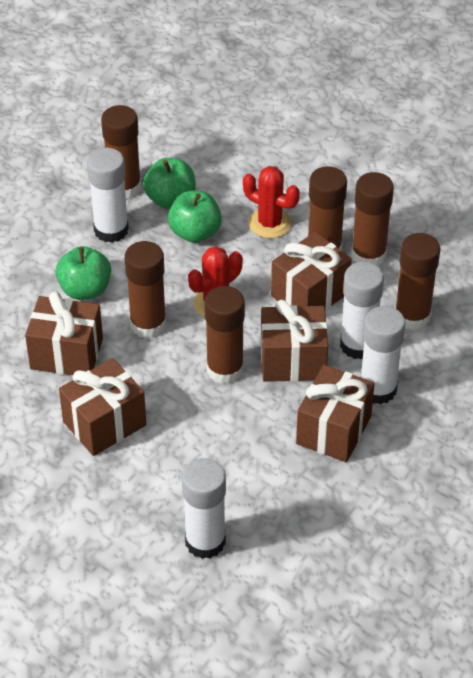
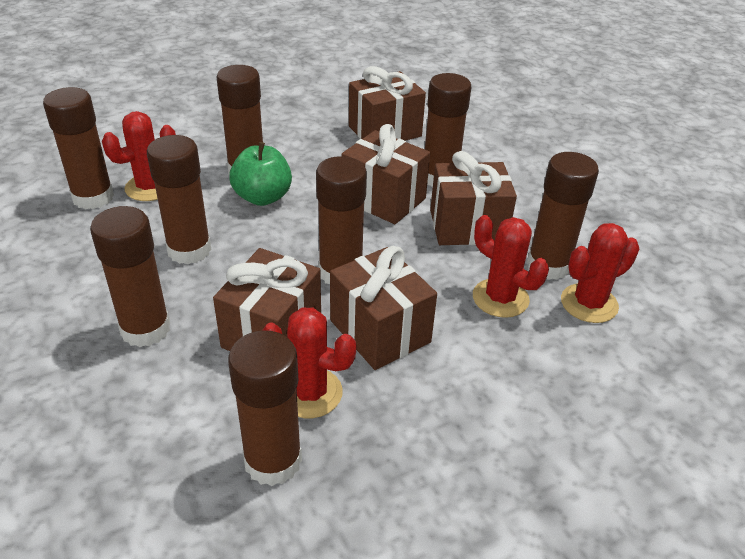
brown glue stick: 6 -> 8
green apple: 3 -> 1
red cactus: 2 -> 4
white glue stick: 4 -> 0

